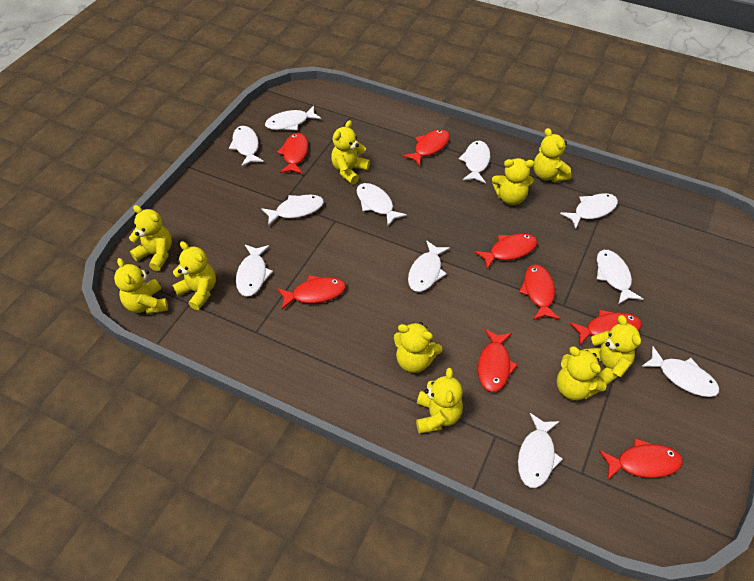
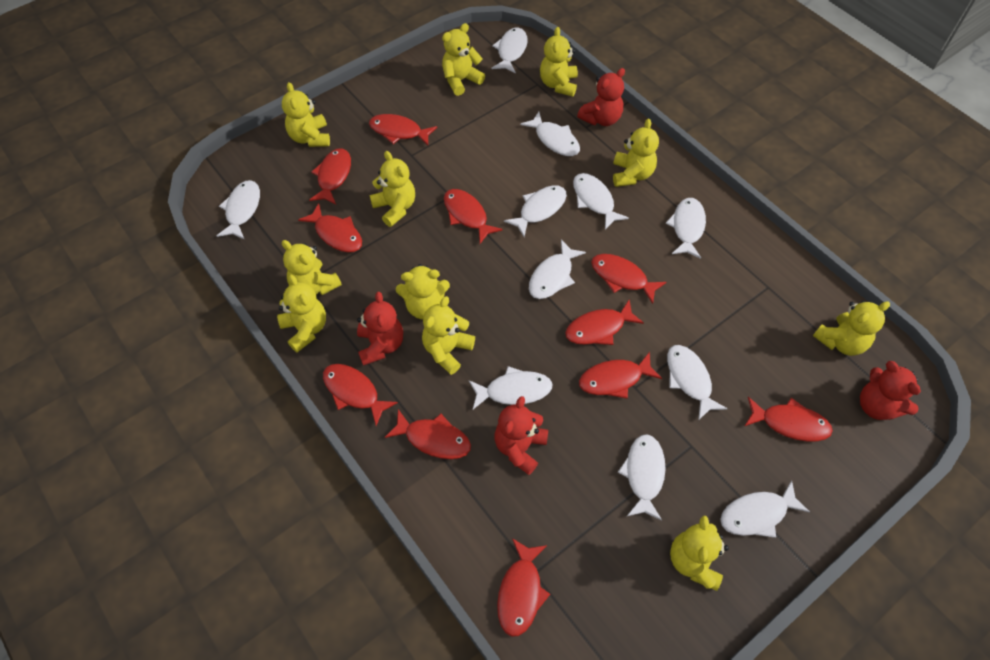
red fish: 8 -> 11
red teddy bear: 0 -> 4
yellow teddy bear: 10 -> 11

